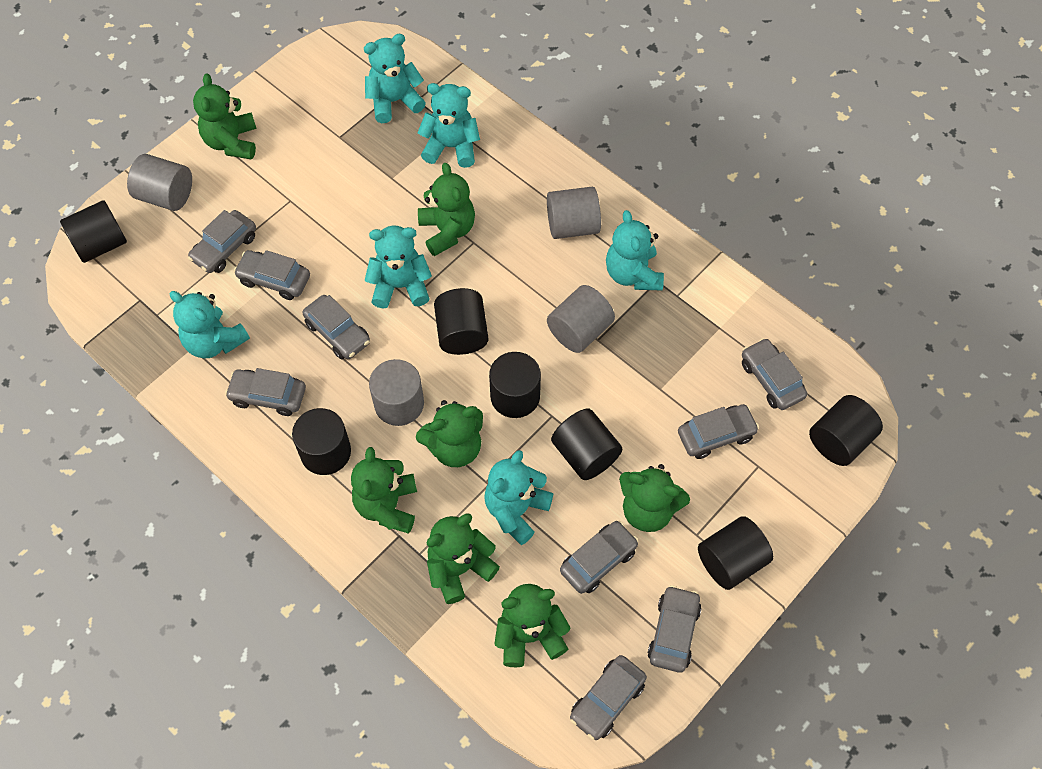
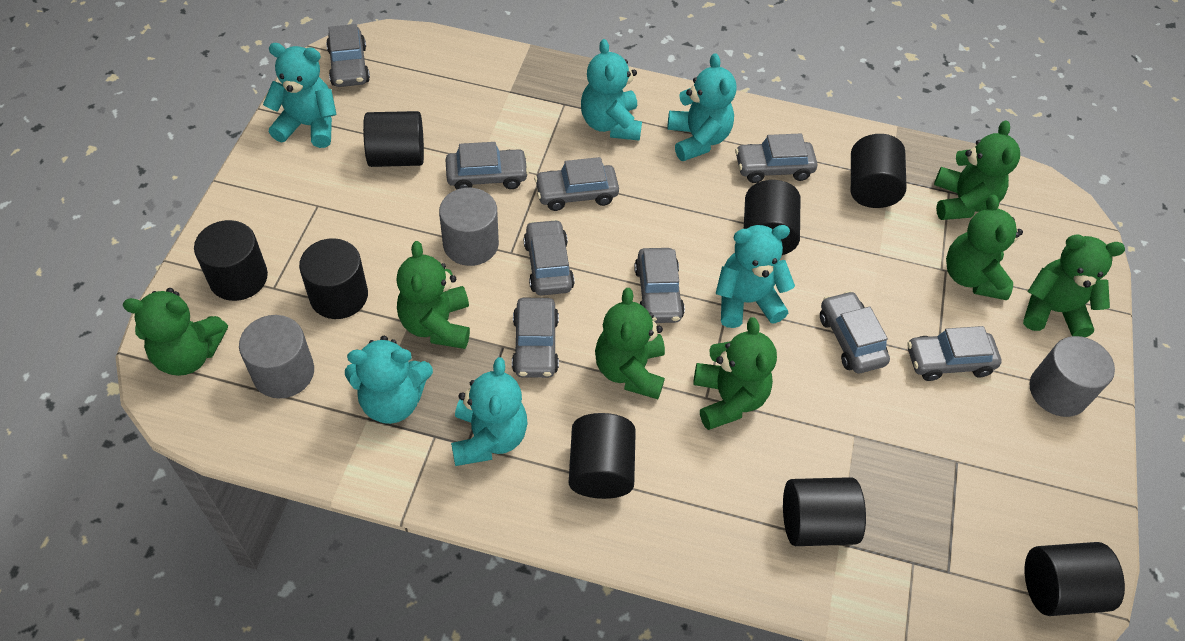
black cylinder: 7 -> 8
grey cylinder: 4 -> 3

